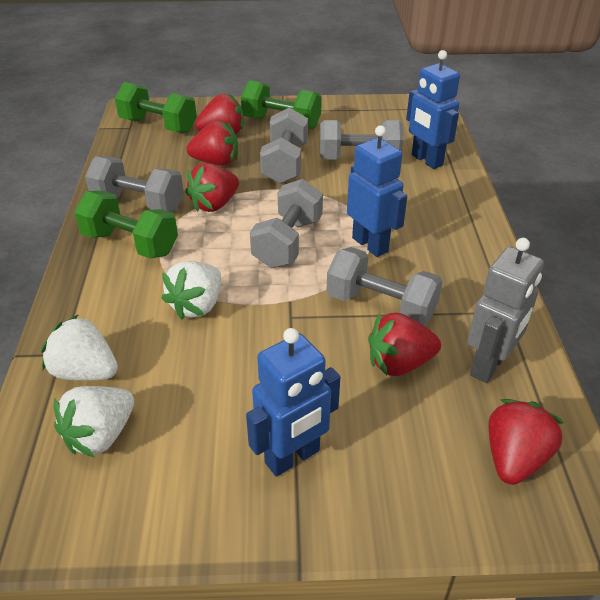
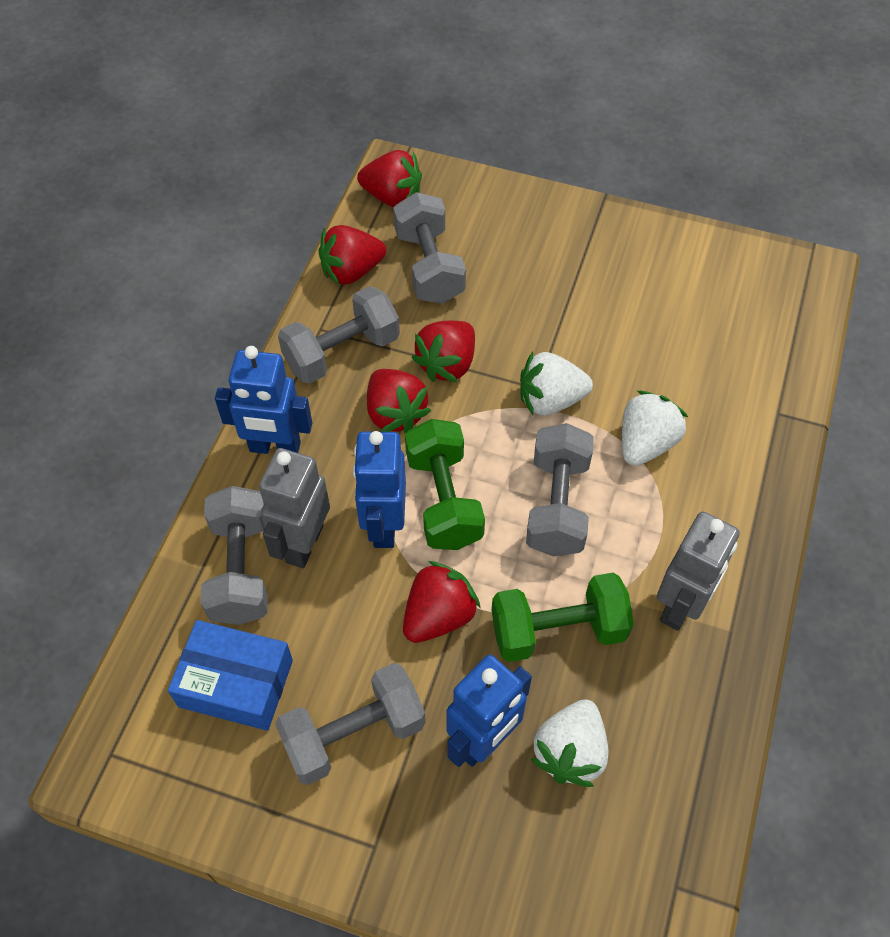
blue box: 0 -> 1
green dumbbell: 3 -> 2
grey robot: 1 -> 2

